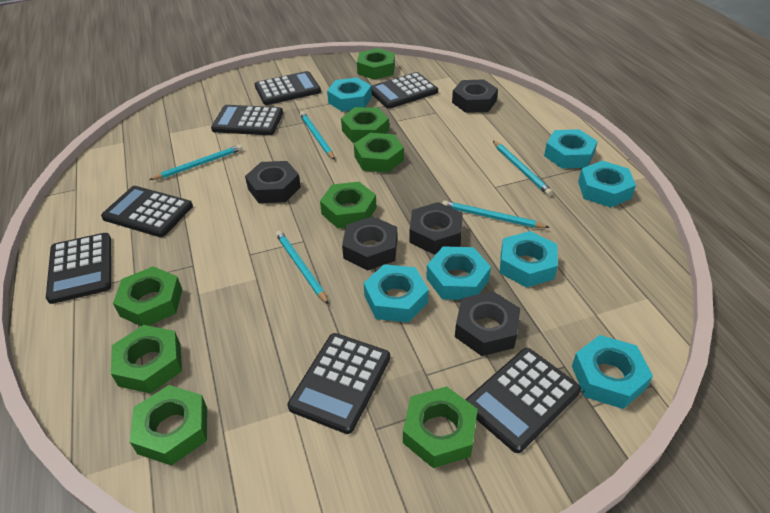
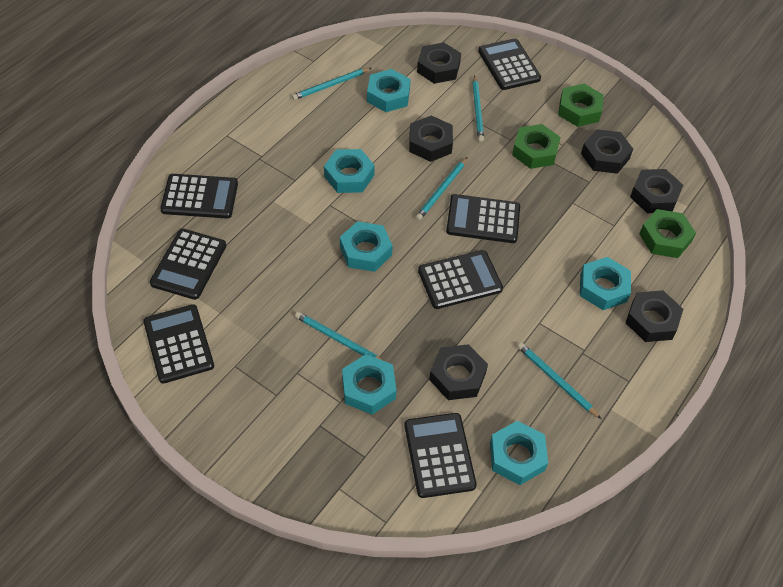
black nut: 5 -> 6
green nut: 8 -> 3
turquoise nut: 7 -> 6

